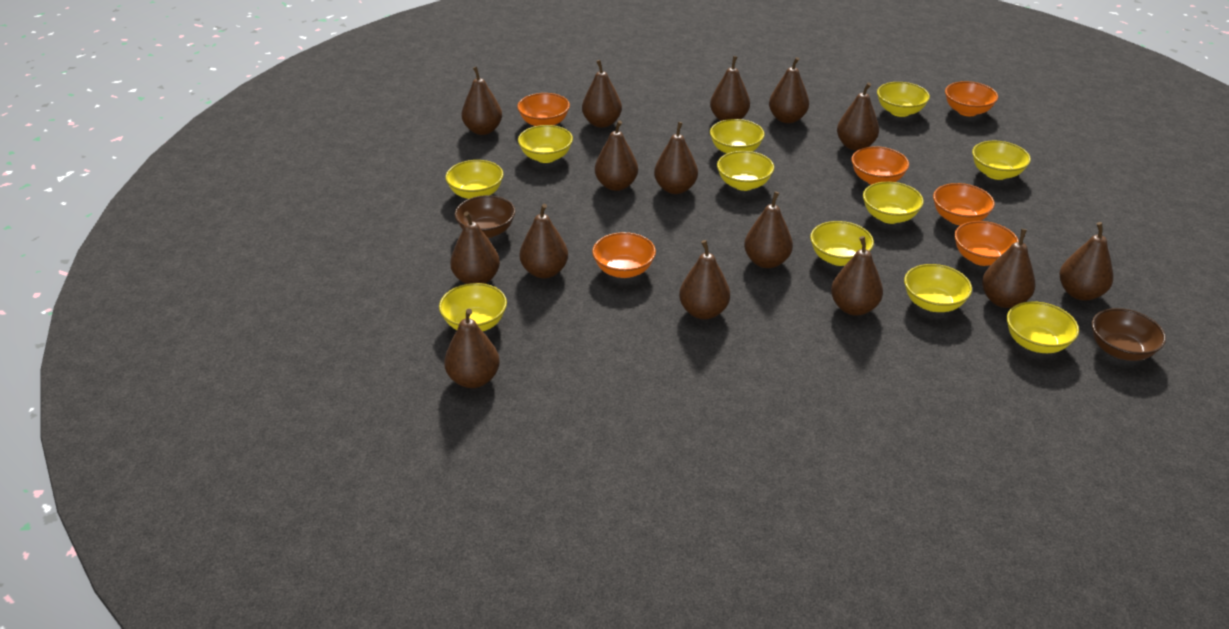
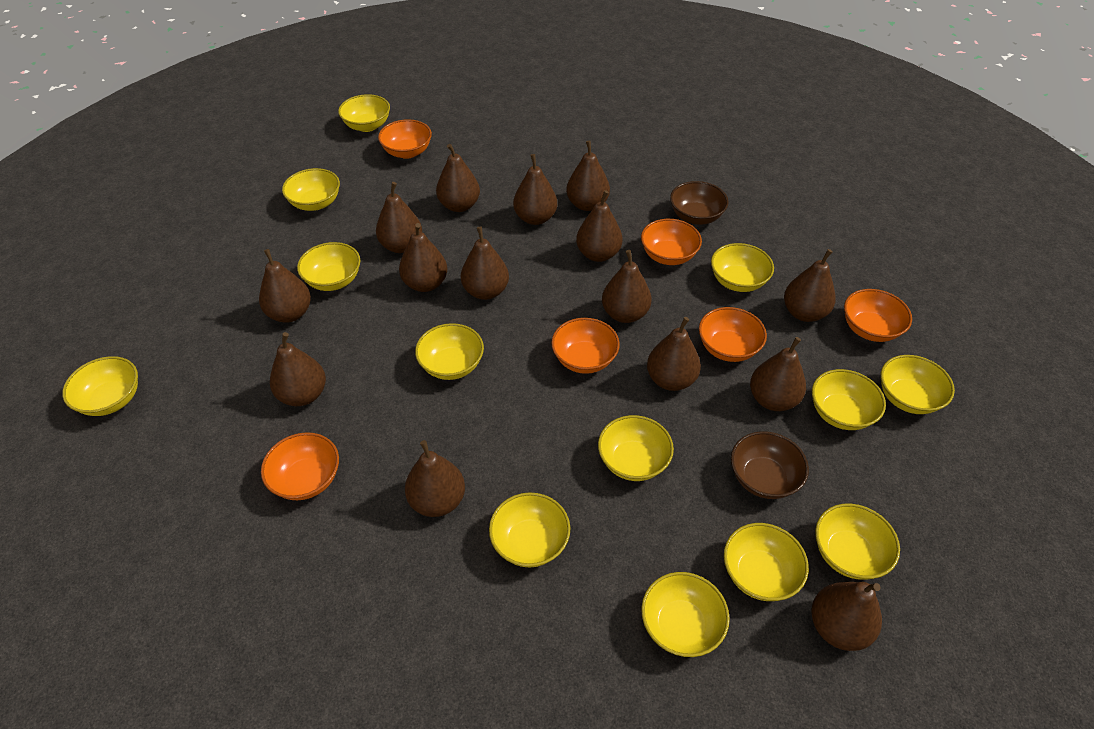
yellow bowl: 11 -> 13

